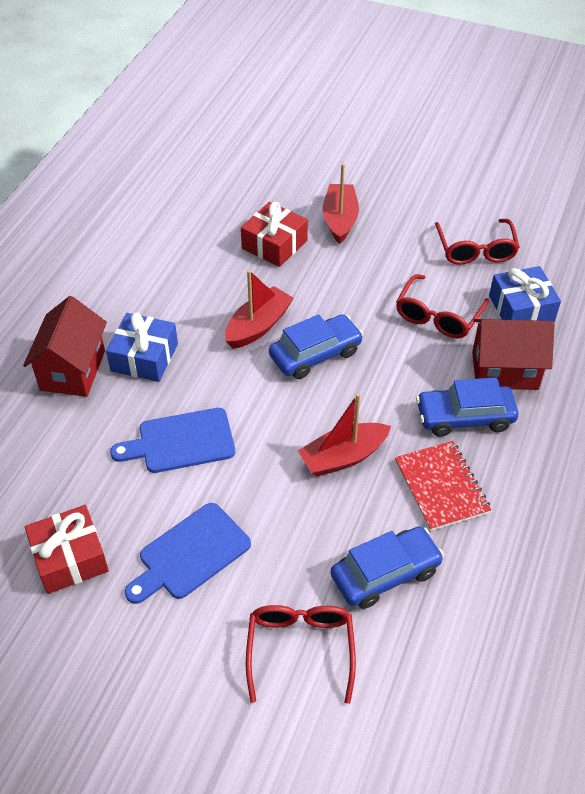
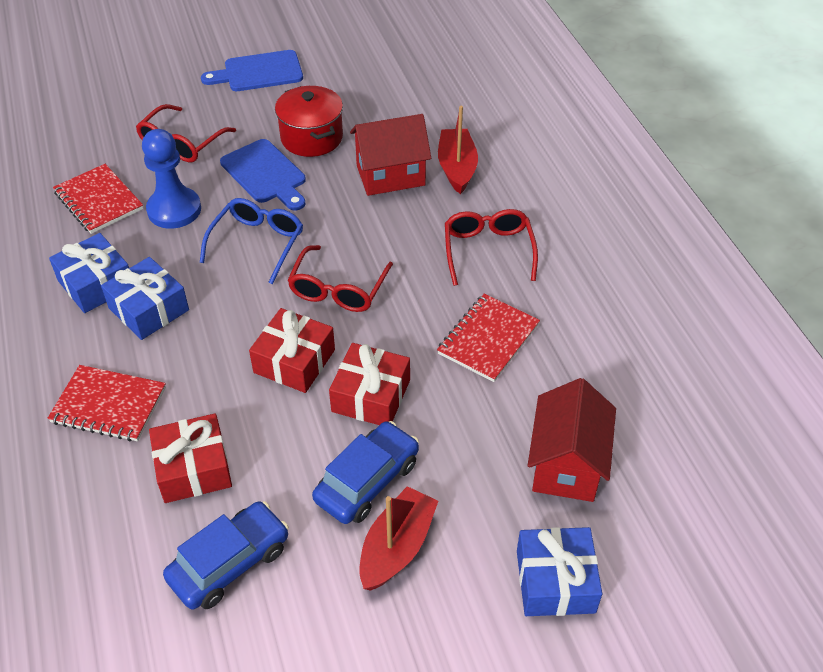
blue car: 3 -> 2
blue gift: 2 -> 3
blue glasses: 0 -> 1
blue pawn: 0 -> 1
red boat: 3 -> 2
red gift: 2 -> 3
red notebook: 1 -> 3
red pot: 0 -> 1

